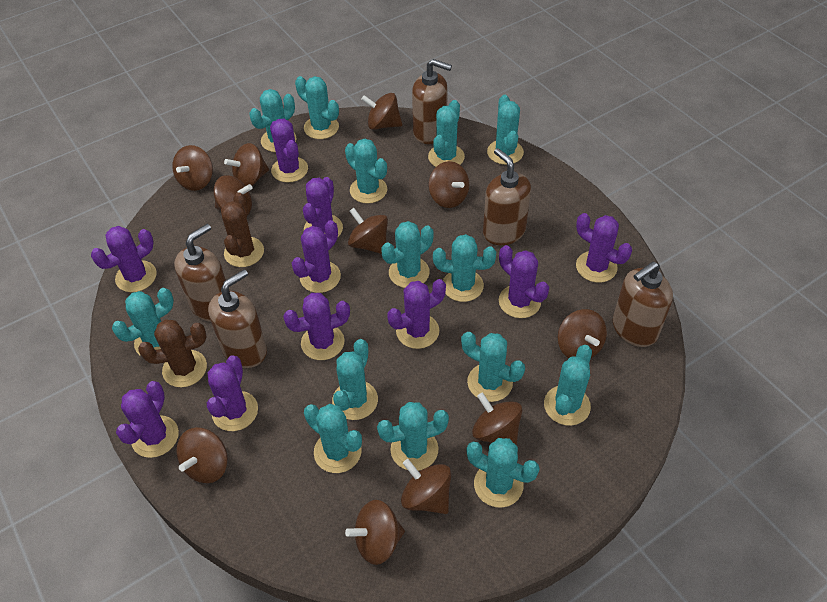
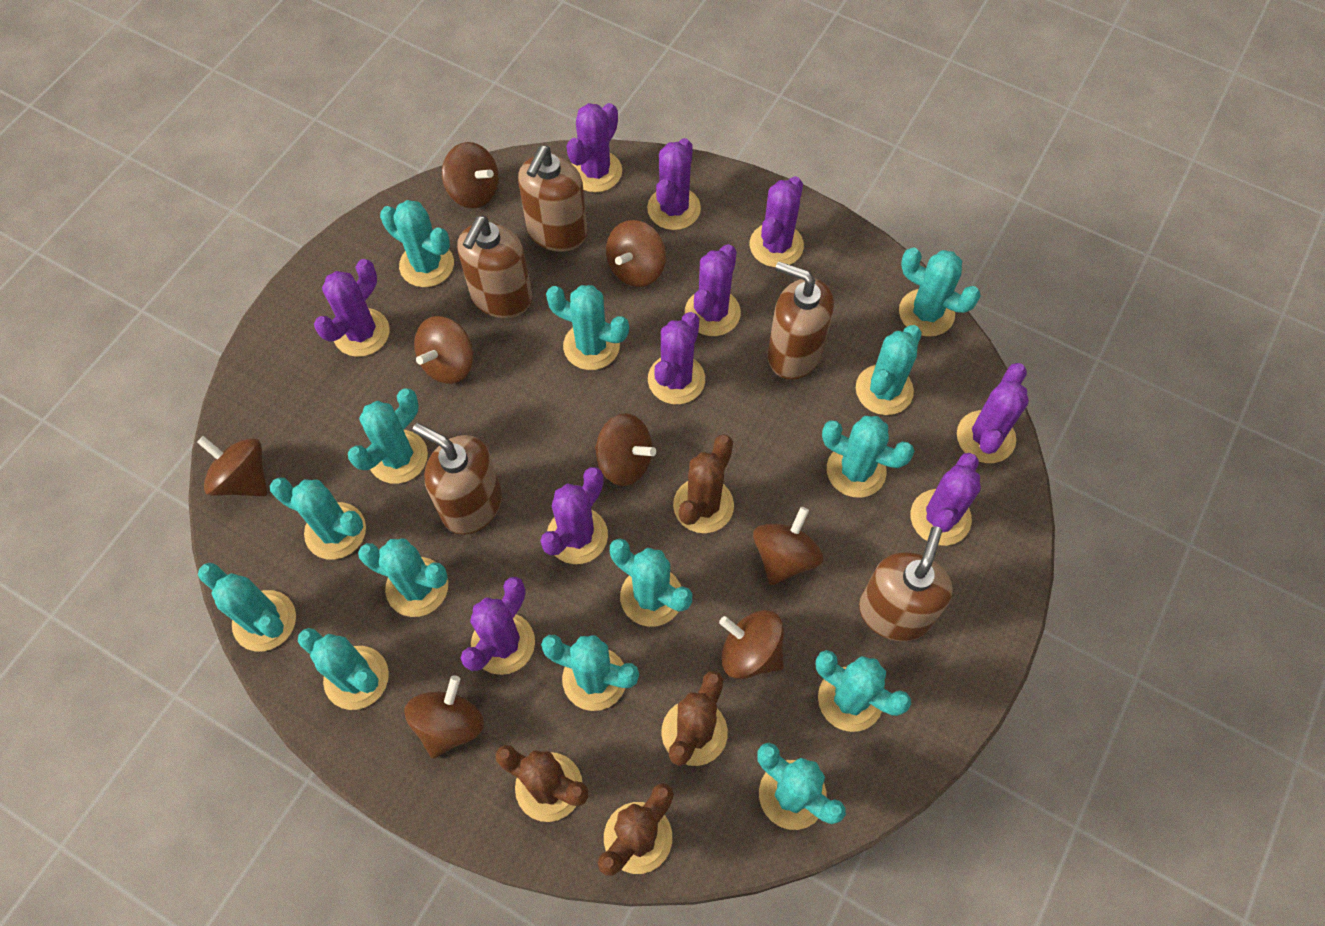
brown cactus: 2 -> 4
brown spinning top: 11 -> 8

